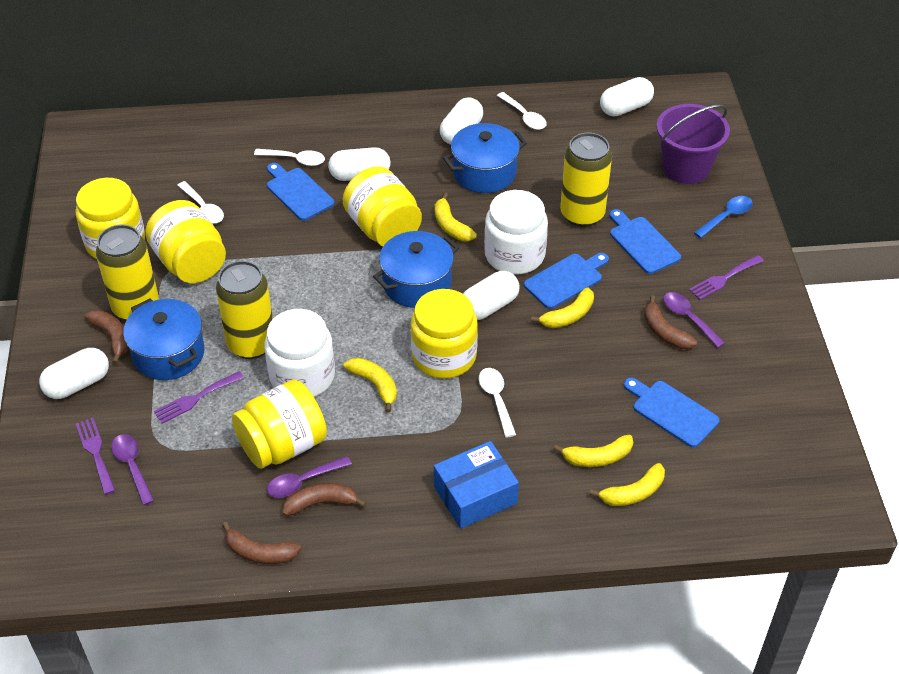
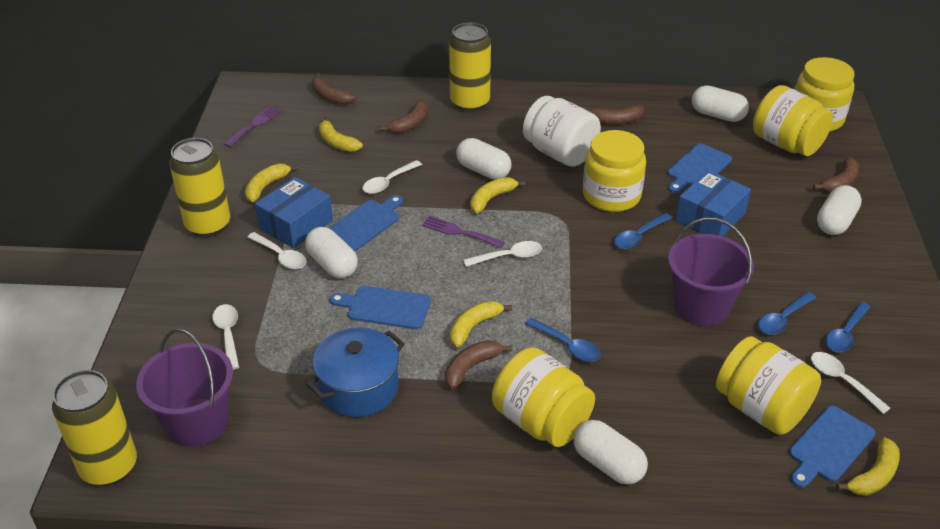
blue box: 1 -> 2
blue pot: 3 -> 1
blue spoon: 1 -> 4
brown banana: 4 -> 5
purple bucket: 1 -> 2
purple fork: 3 -> 2
purple spoon: 3 -> 0
white jar: 2 -> 1
white spoon: 4 -> 5

